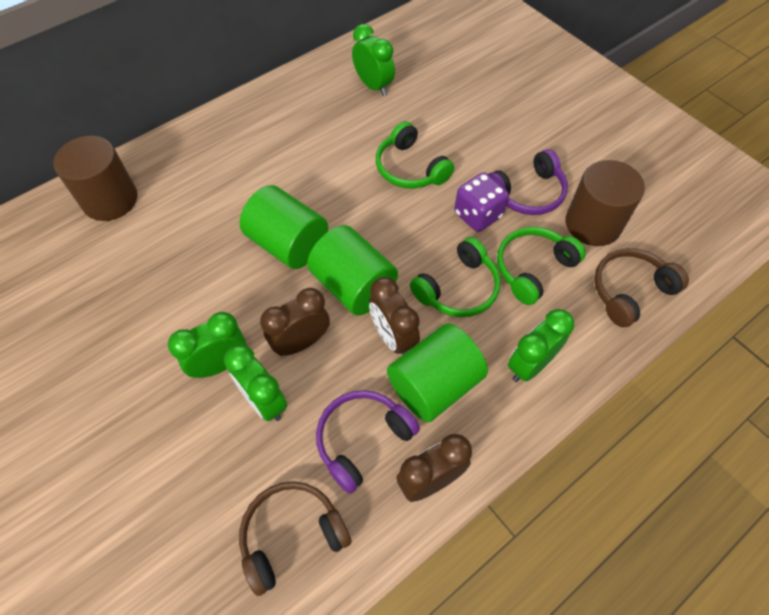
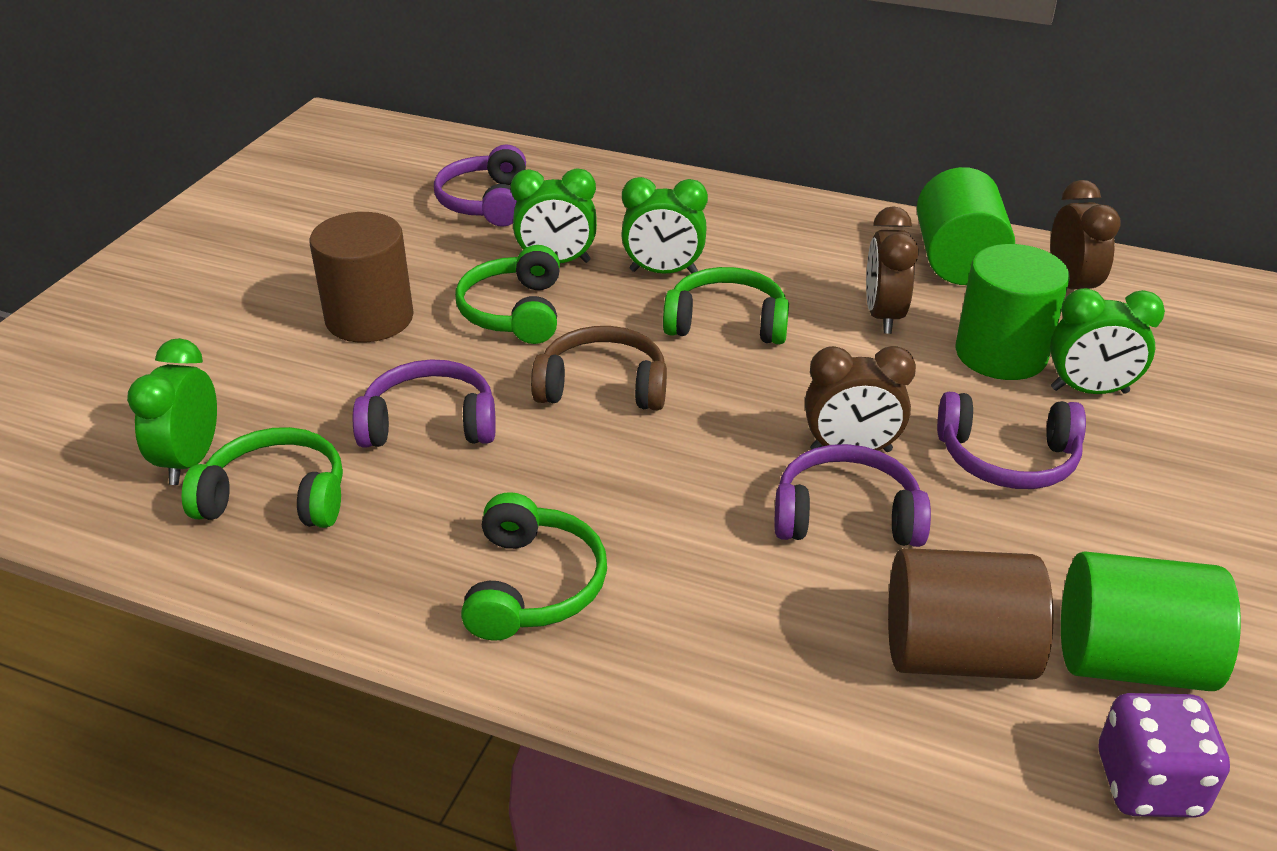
brown headphones: 2 -> 1
green headphones: 3 -> 4
purple headphones: 2 -> 4

